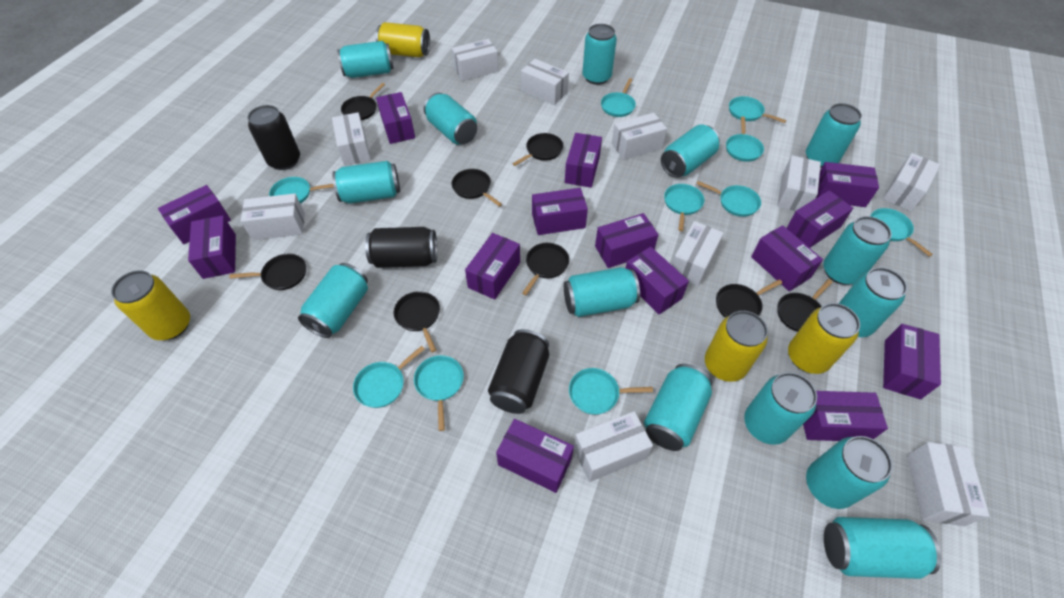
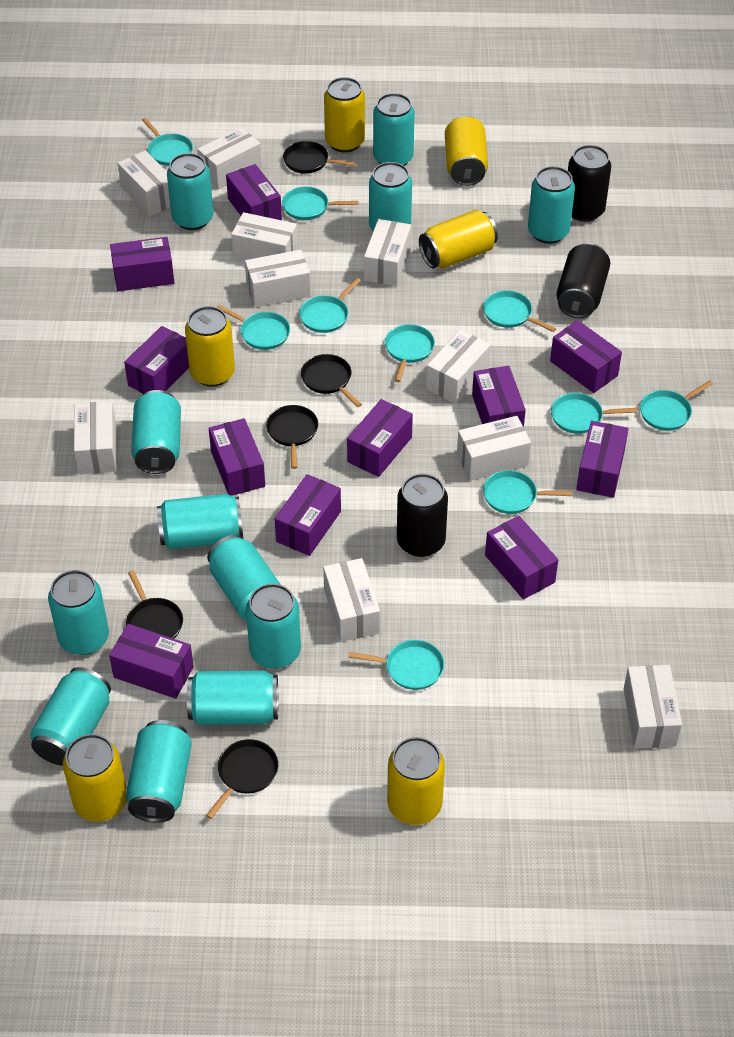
black pan: 8 -> 5
purple box: 14 -> 11
turquoise can: 14 -> 12
yellow can: 4 -> 6

